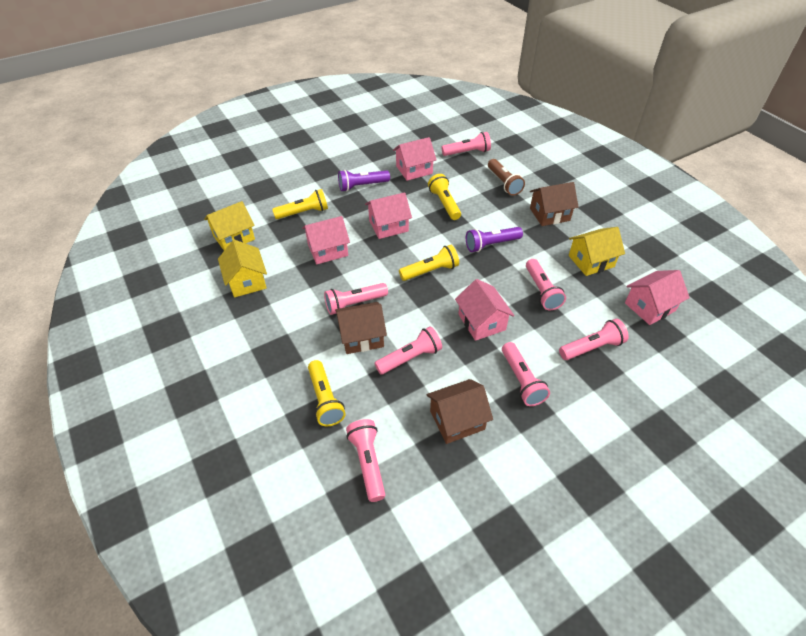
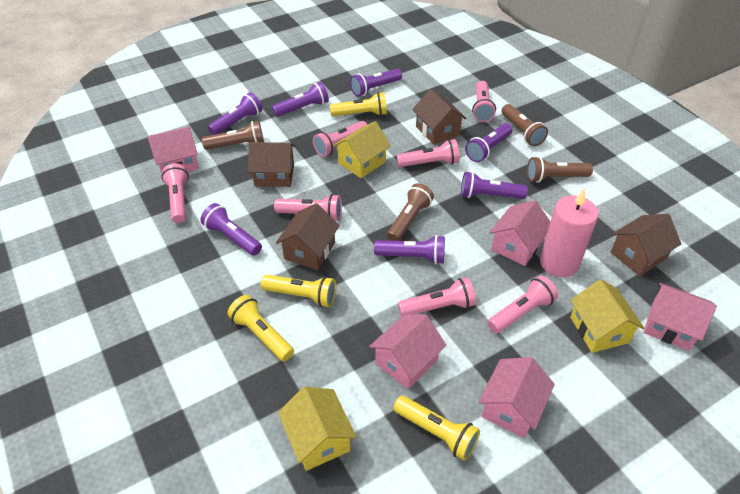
brown flashlight: 1 -> 4
brown house: 3 -> 4
pink candle: 0 -> 1
purple flashlight: 2 -> 7

